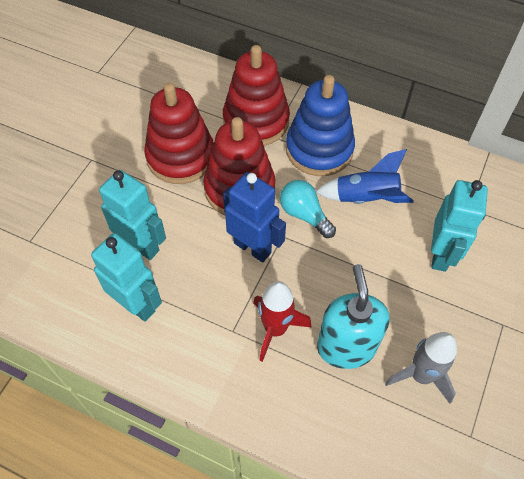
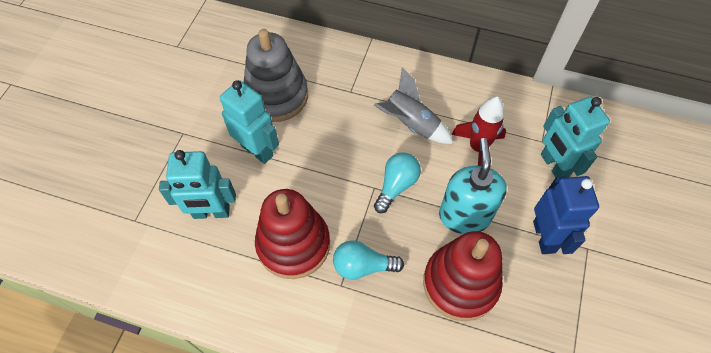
blue rocket: 1 -> 0
blue stacking toy: 1 -> 0
grey stacking toy: 0 -> 1
red stacking toy: 3 -> 2
turquoise light bulb: 1 -> 2

